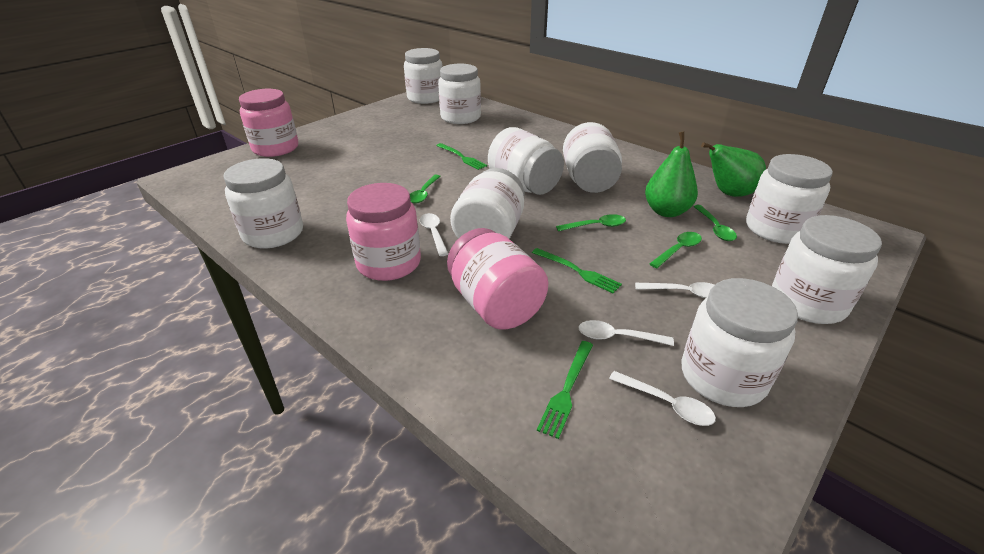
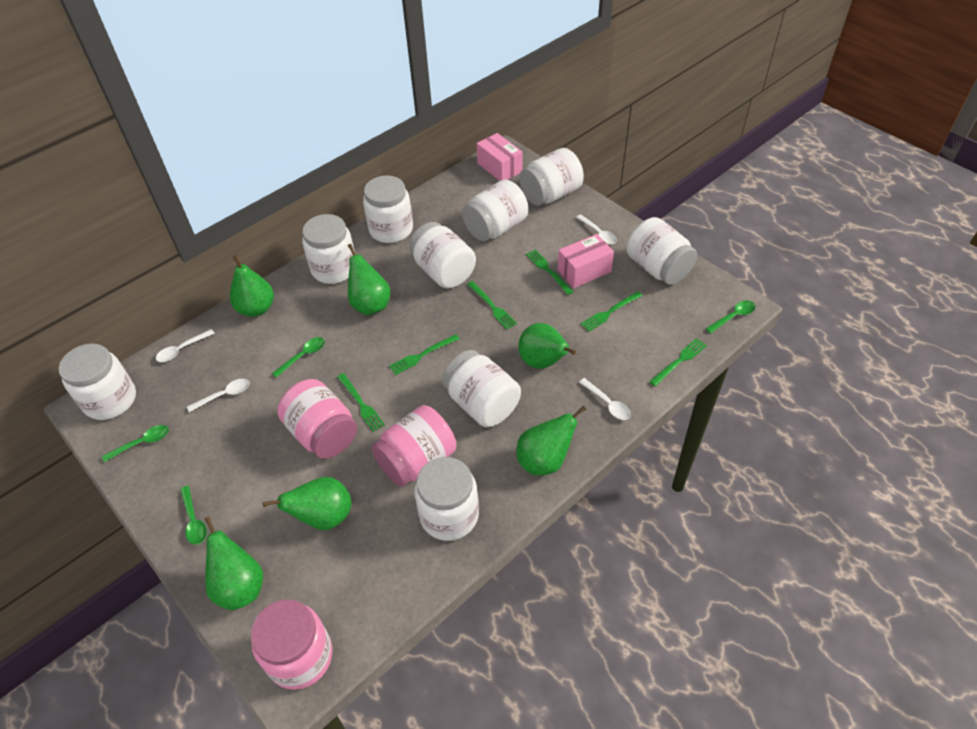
green fork: 3 -> 6
green pear: 2 -> 6
pink box: 0 -> 2

